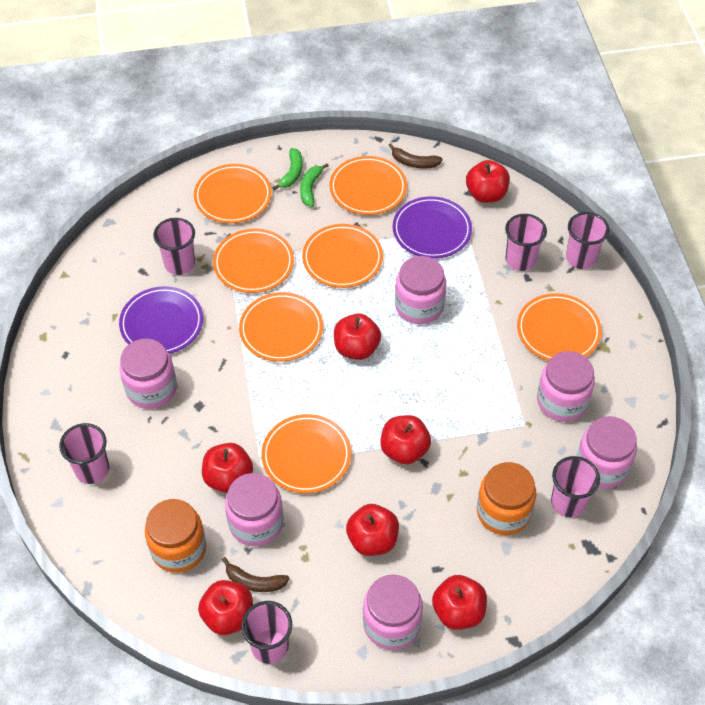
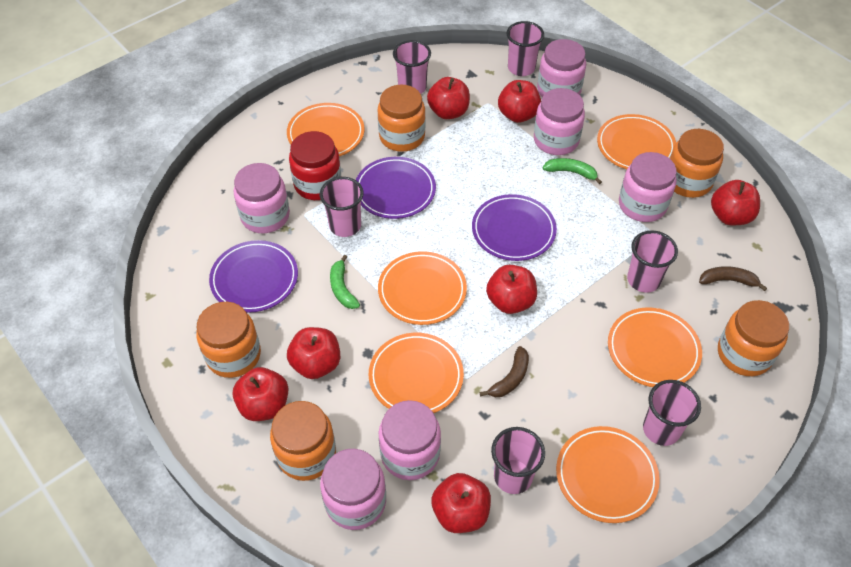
orange jar: 2 -> 5
orange plate: 7 -> 6
purple plate: 2 -> 3
red jar: 0 -> 1

